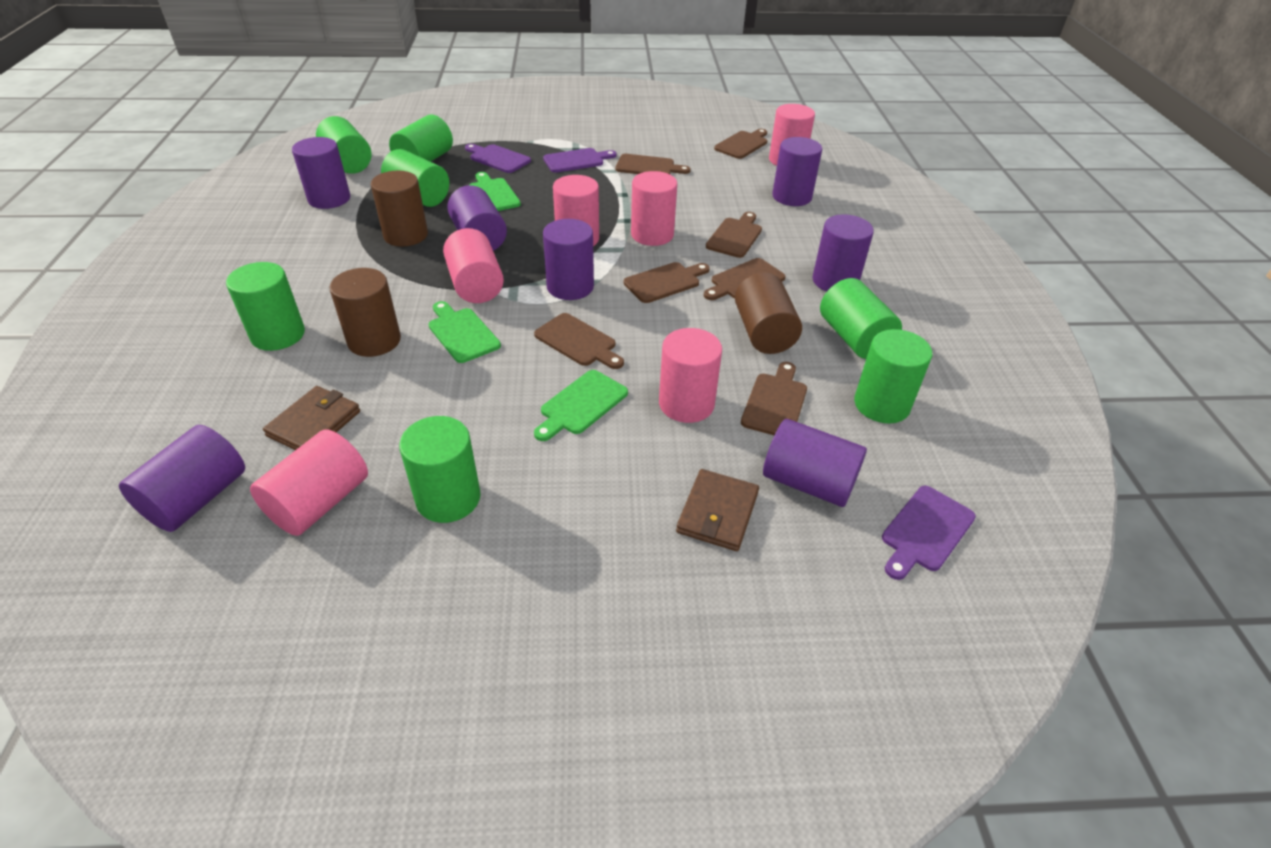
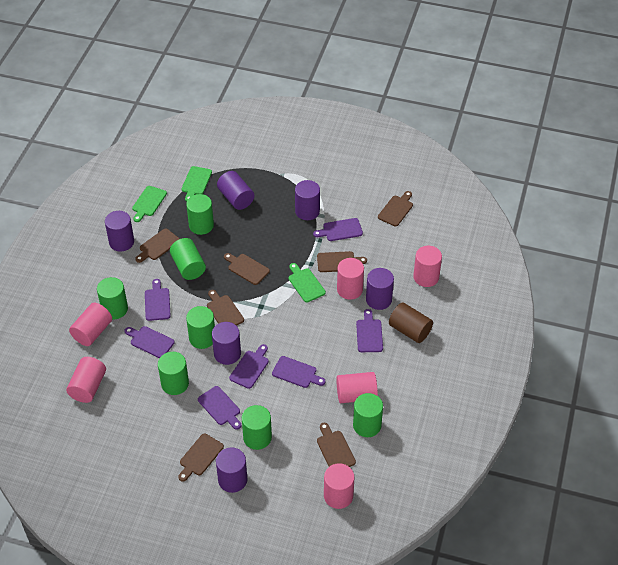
brown cylinder: 3 -> 1
brown wallet: 2 -> 0
purple cutting board: 3 -> 7
purple cylinder: 7 -> 6

